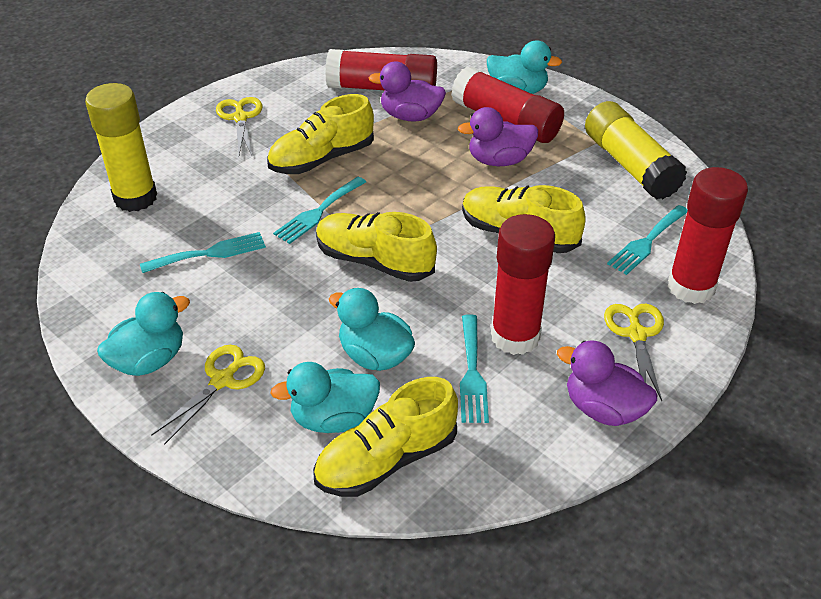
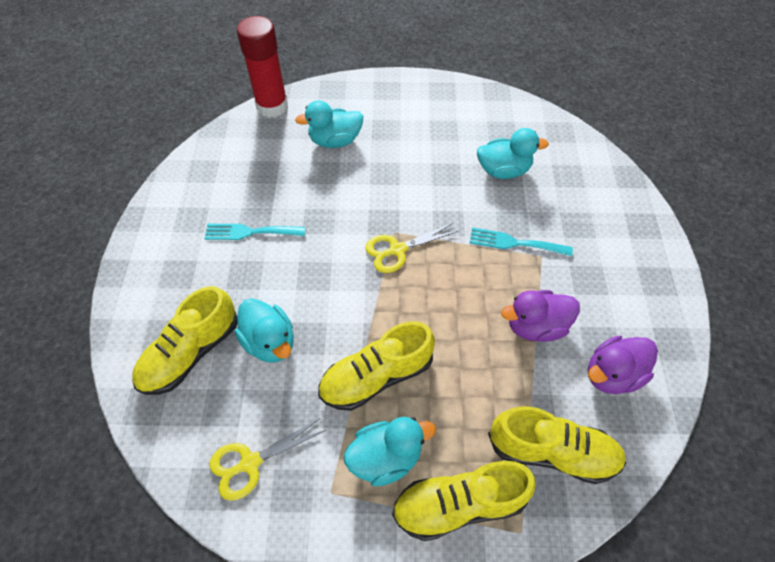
purple duck: 3 -> 2
red glue stick: 4 -> 1
turquoise fork: 4 -> 2
yellow glue stick: 2 -> 0
yellow scissors: 3 -> 2

